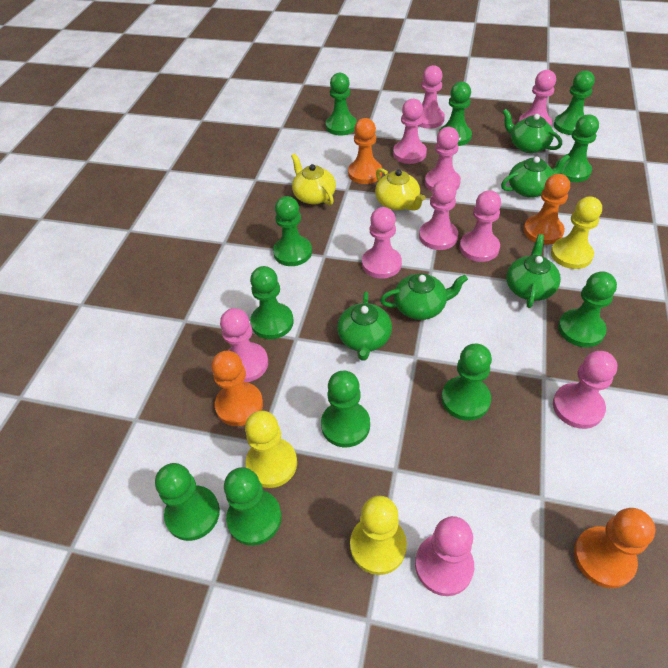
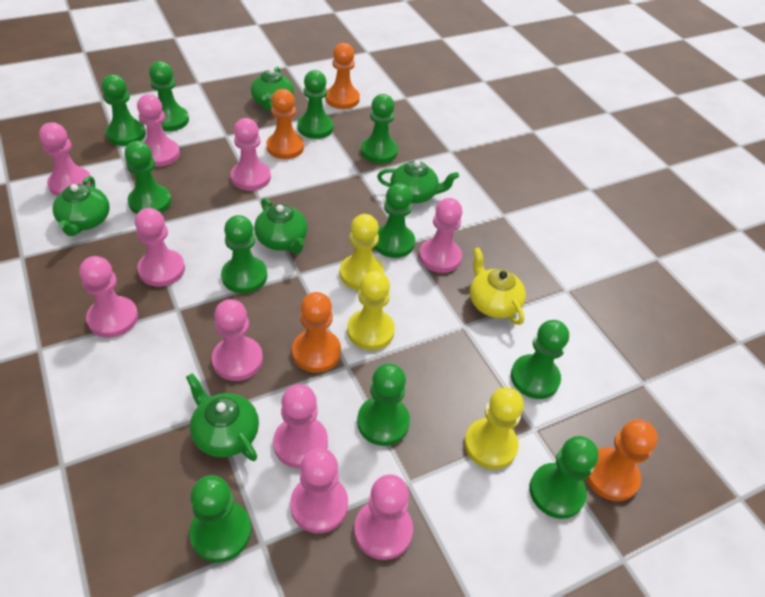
yellow teapot: 2 -> 1

